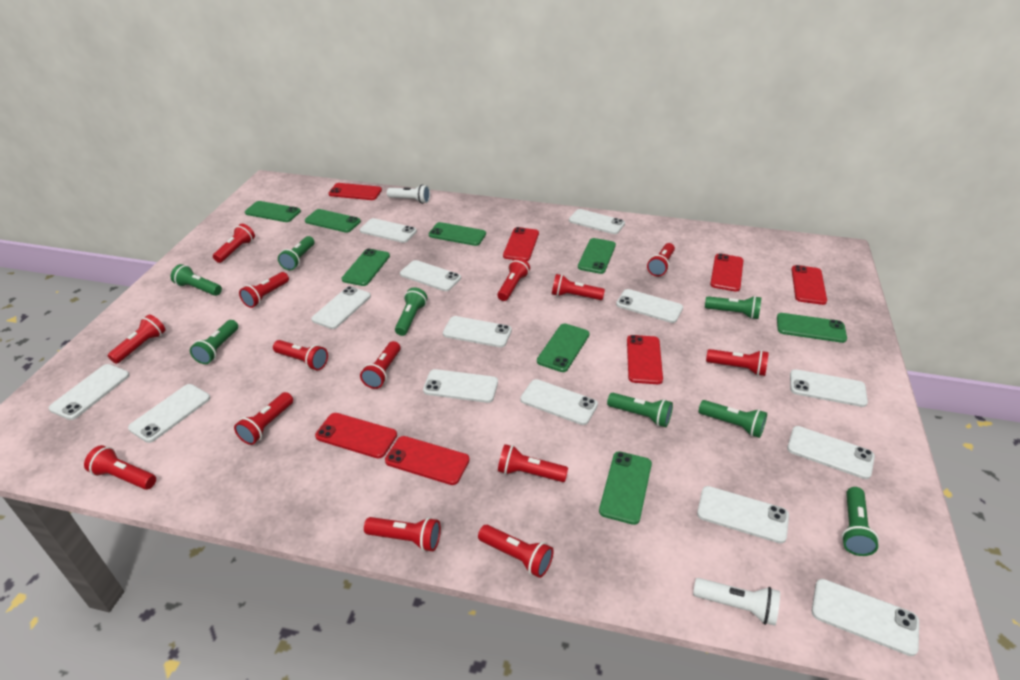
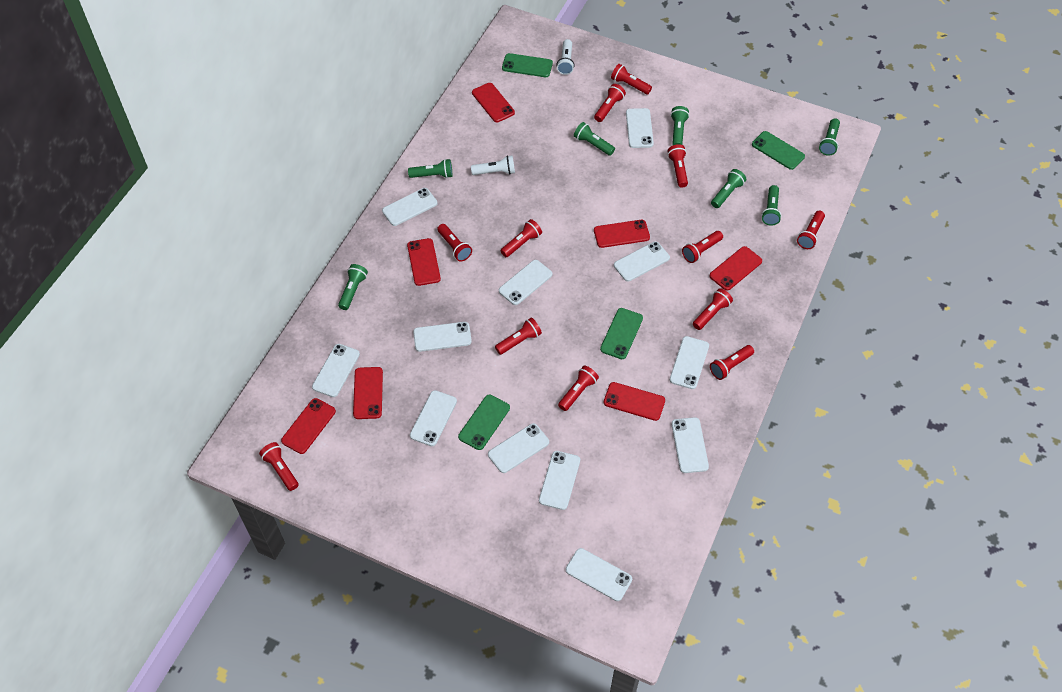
green flashlight: 8 -> 7
green phone: 8 -> 4
red flashlight: 14 -> 12
white phone: 14 -> 12

